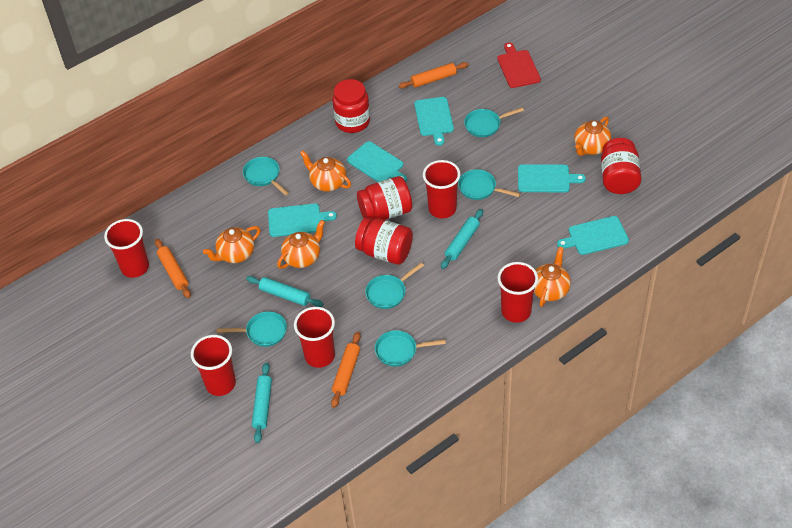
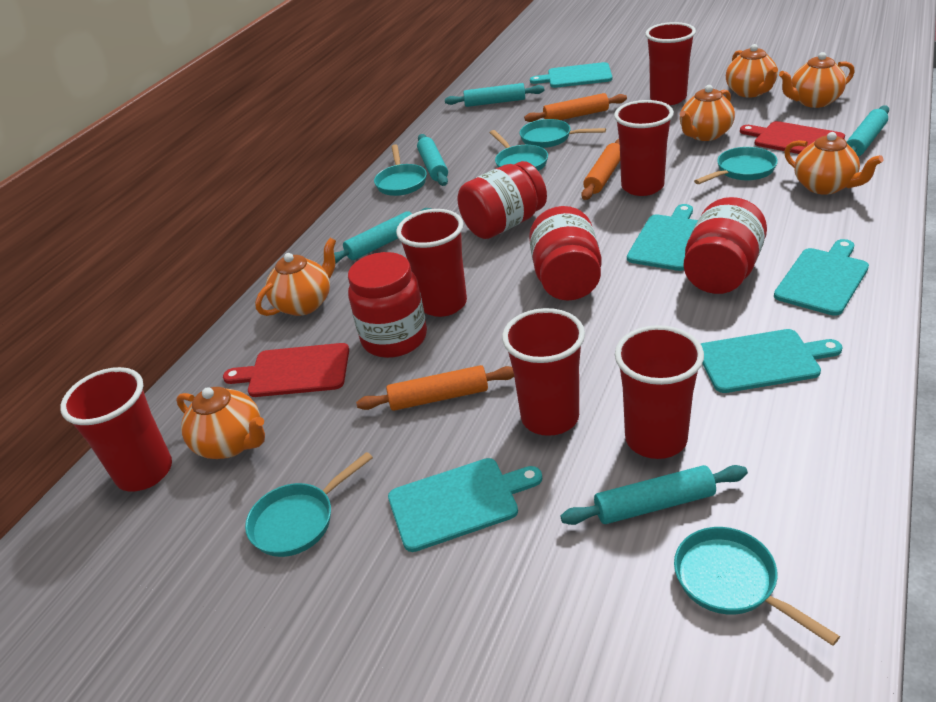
orange teapot: 5 -> 6
red cup: 5 -> 6
red cutting board: 1 -> 2
turquoise rolling pin: 3 -> 5

